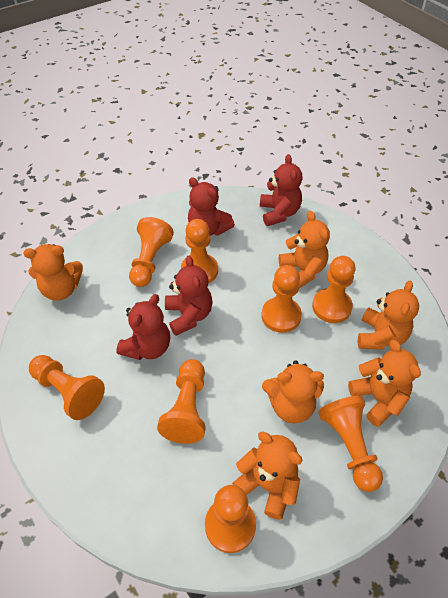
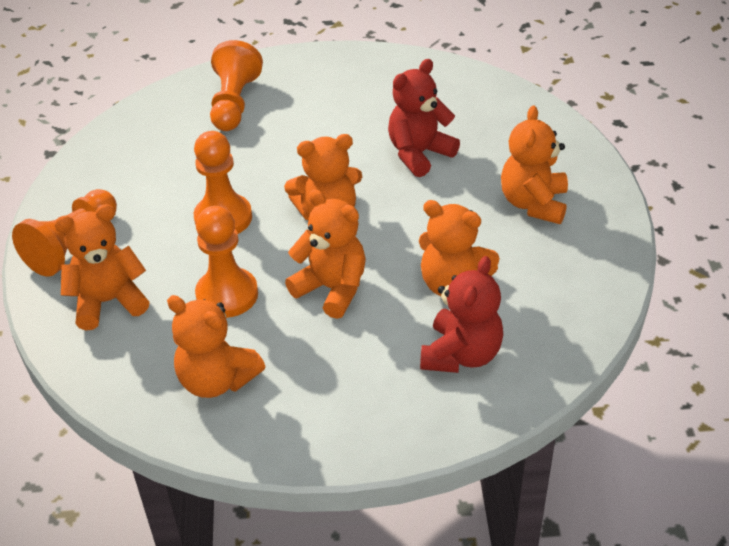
orange pawn: 8 -> 4
red teddy bear: 4 -> 2

